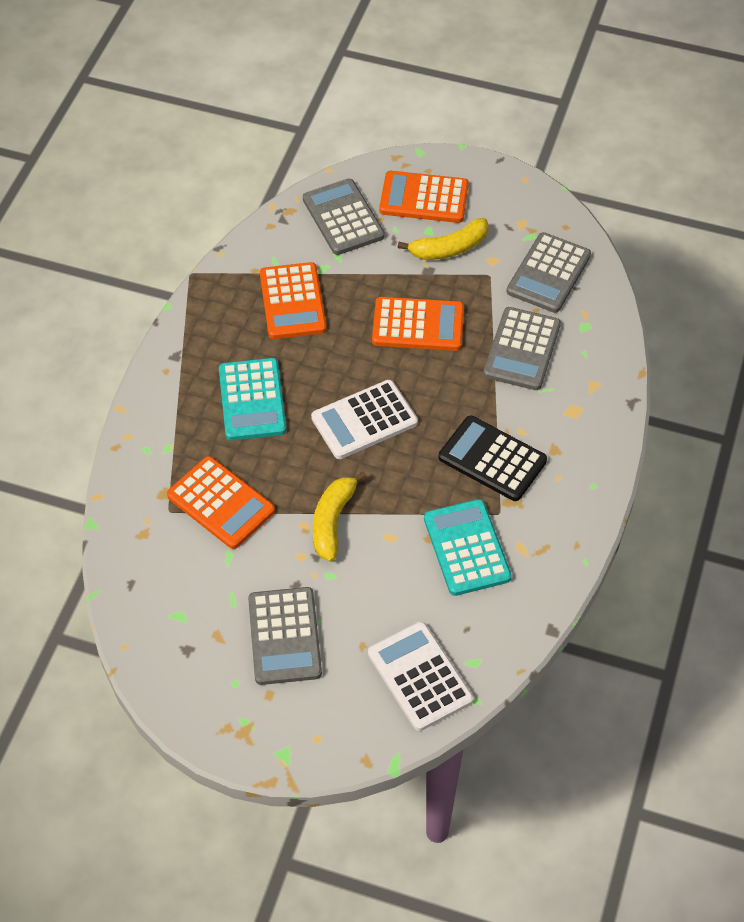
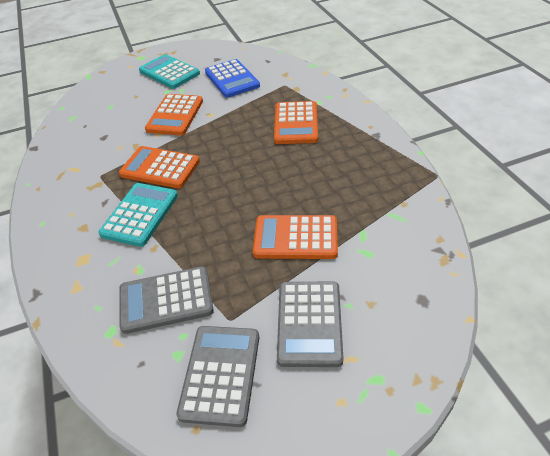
black calculator: 1 -> 0
blue calculator: 0 -> 1
grey calculator: 4 -> 3
white calculator: 2 -> 0
yellow banana: 2 -> 0

